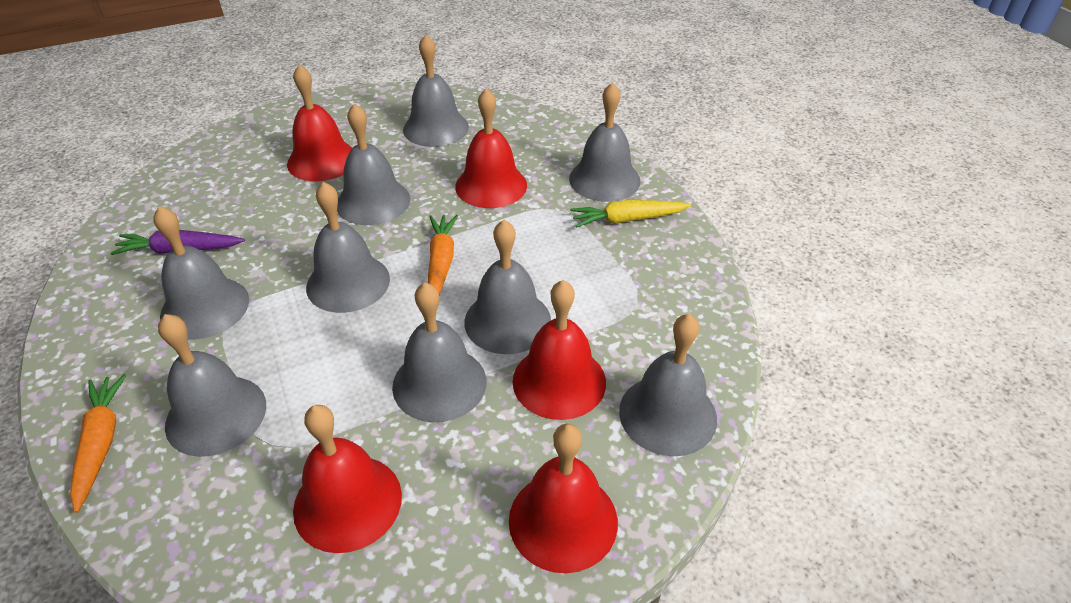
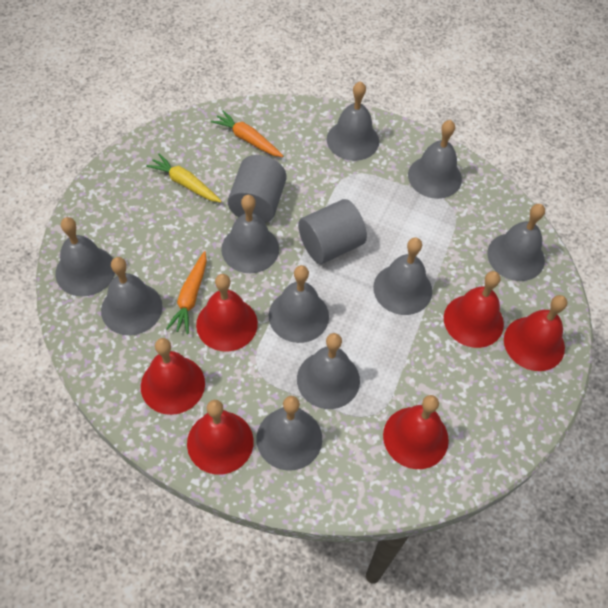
grey bell: 9 -> 10
grey cylinder: 0 -> 2
purple carrot: 1 -> 0
red bell: 5 -> 6

